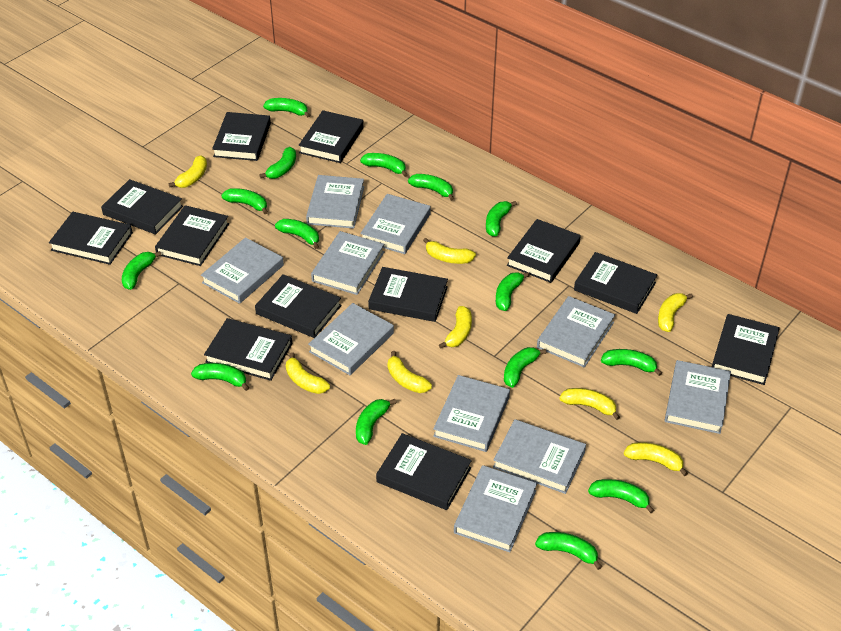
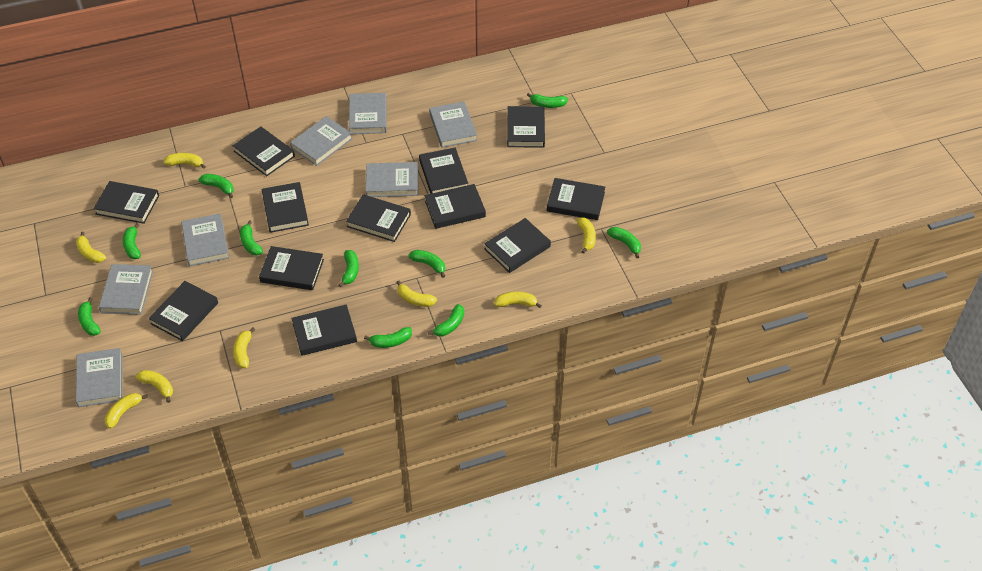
green banana: 15 -> 10
grey book: 10 -> 7

